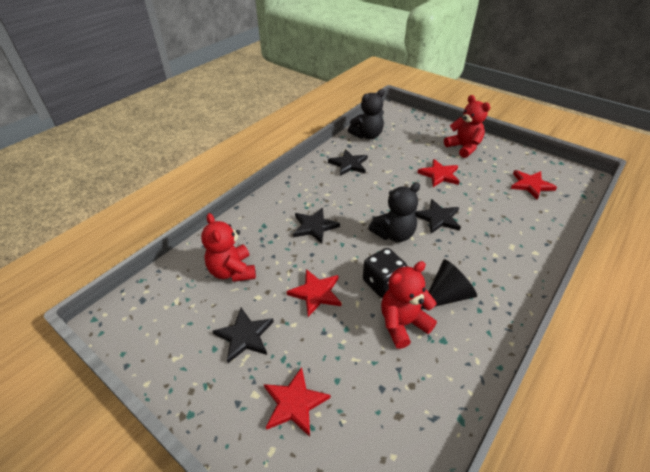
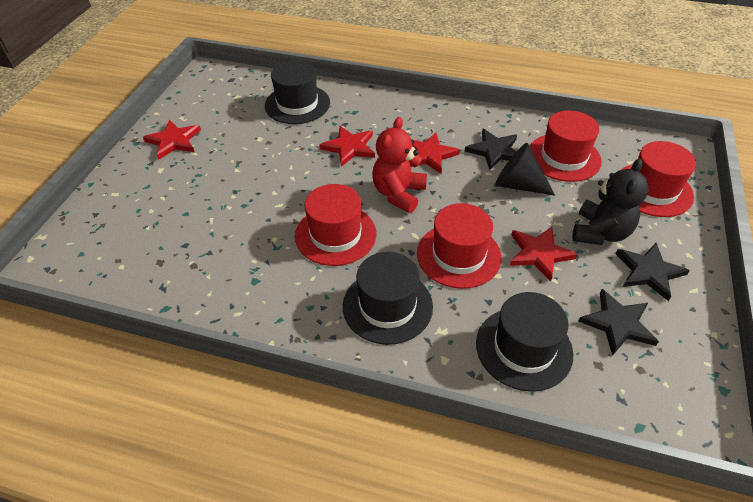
black dice: 1 -> 0
black hat: 0 -> 3
black star: 4 -> 3
black teddy bear: 2 -> 1
red hat: 0 -> 4
red teddy bear: 3 -> 1

